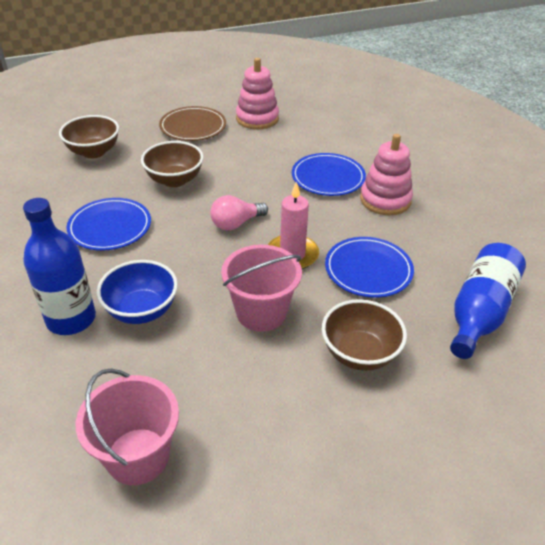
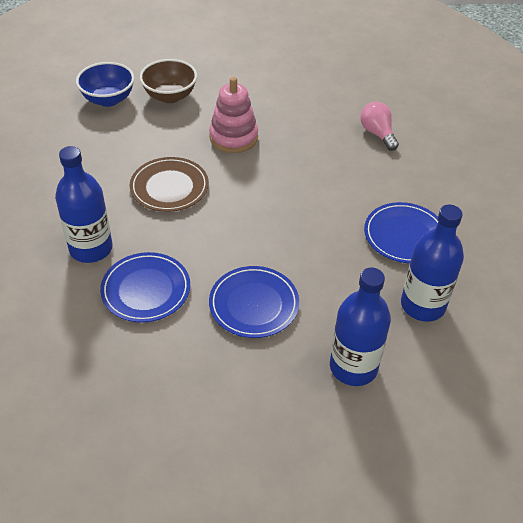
blue bottle: 2 -> 3
brown bowl: 3 -> 1
pink bucket: 2 -> 0
pink candle: 1 -> 0
pink stacking toy: 2 -> 1

